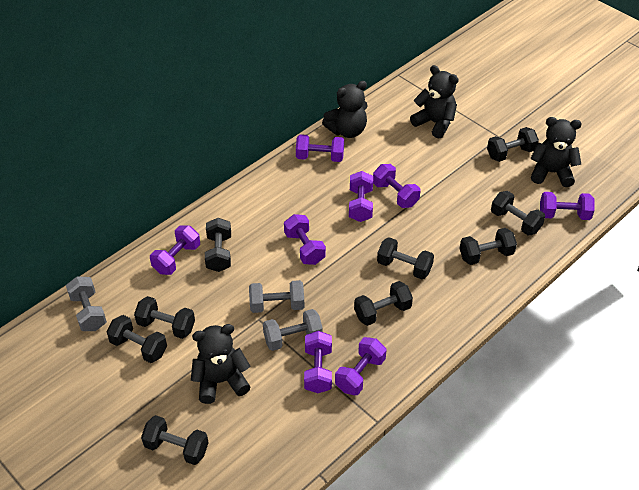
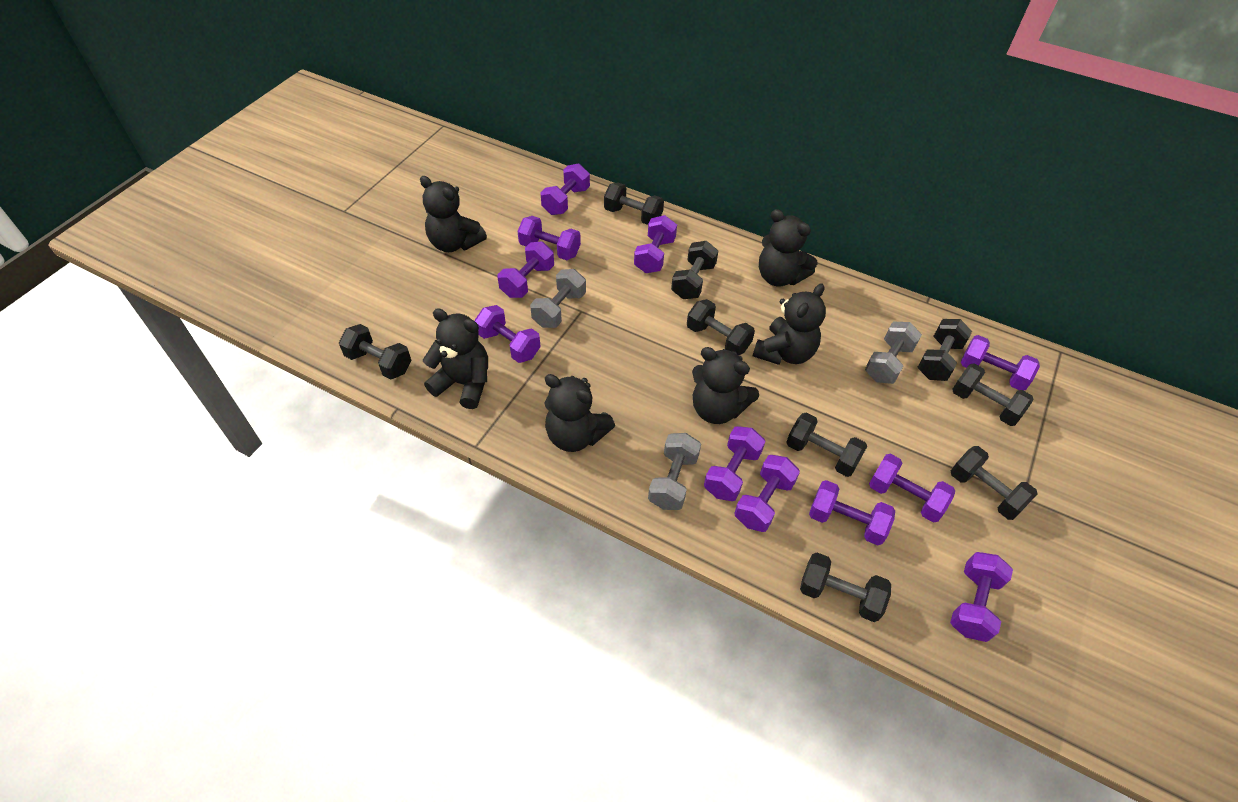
black teddy bear: 4 -> 6
purple dumbbell: 8 -> 11

